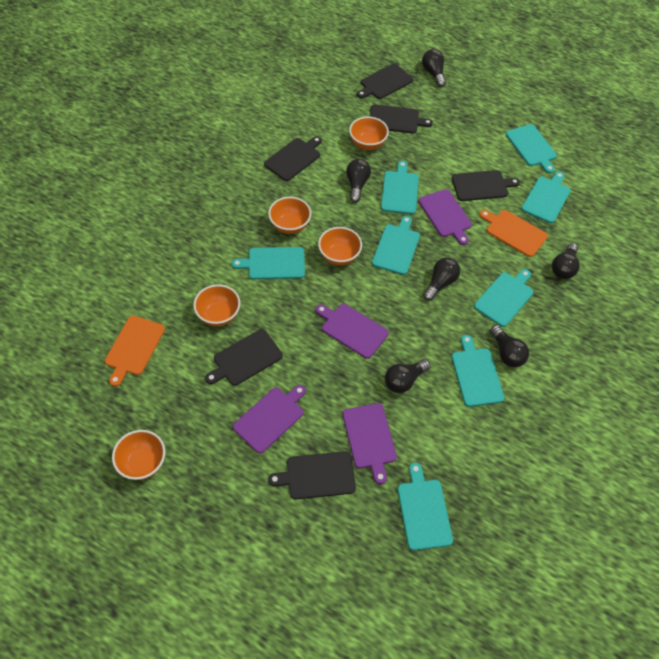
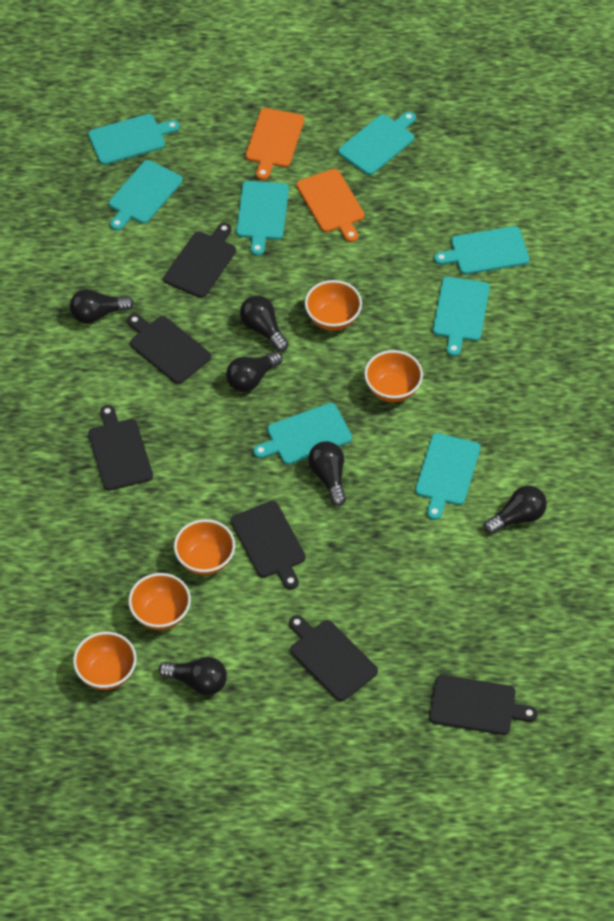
purple cutting board: 4 -> 0

